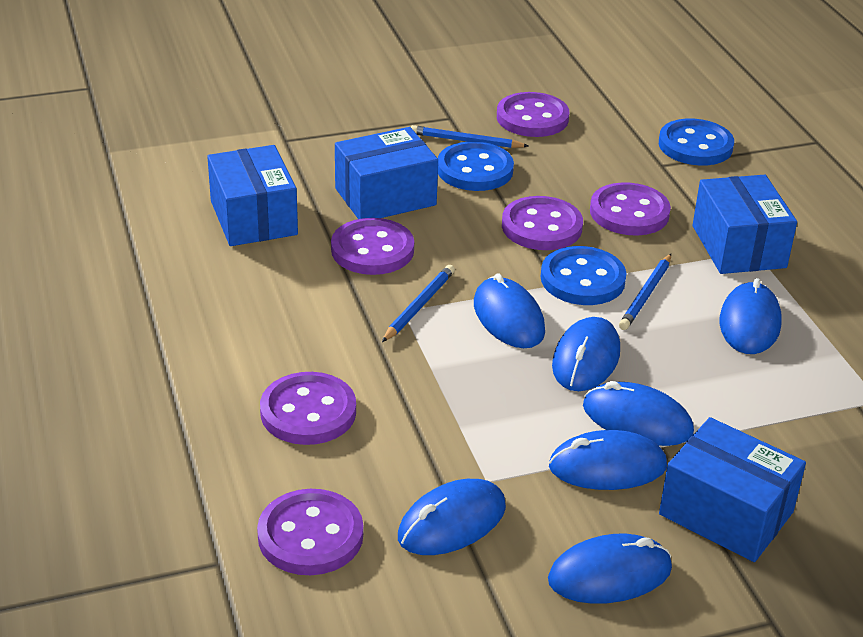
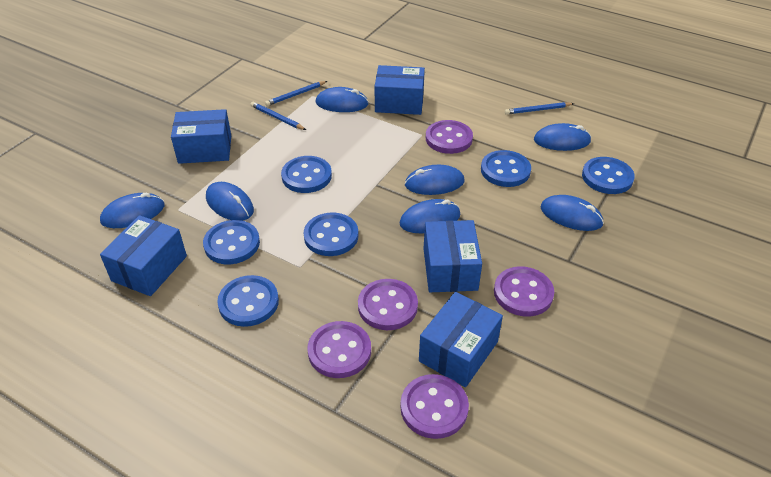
blue box: 4 -> 5
blue button: 3 -> 6
purple button: 6 -> 5

